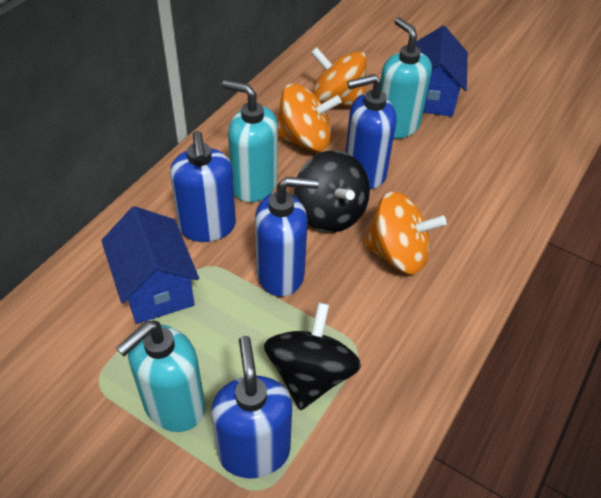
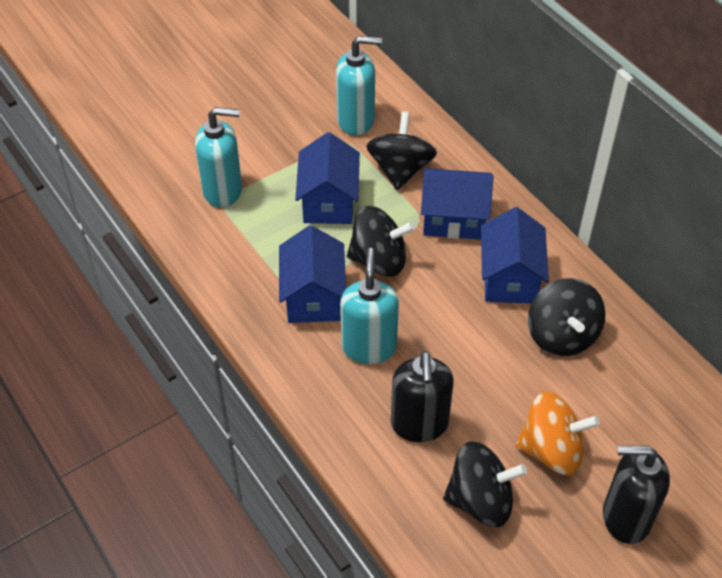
black soap dispenser: 0 -> 2
black spinning top: 2 -> 4
blue house: 2 -> 4
blue soap dispenser: 4 -> 0
orange spinning top: 3 -> 1

